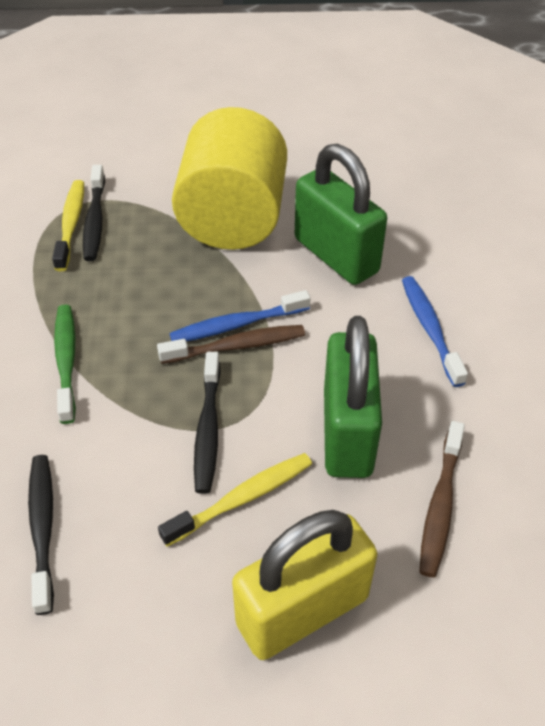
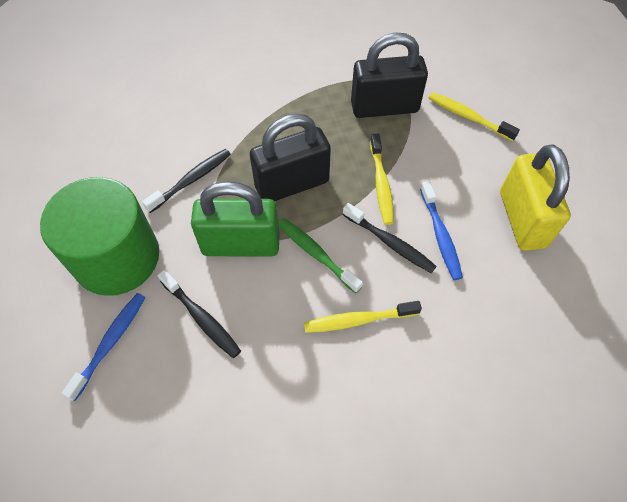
black padlock: 0 -> 2
brown toothbrush: 2 -> 0
green cylinder: 0 -> 1
green padlock: 2 -> 1
yellow cylinder: 1 -> 0
yellow toothbrush: 2 -> 3

